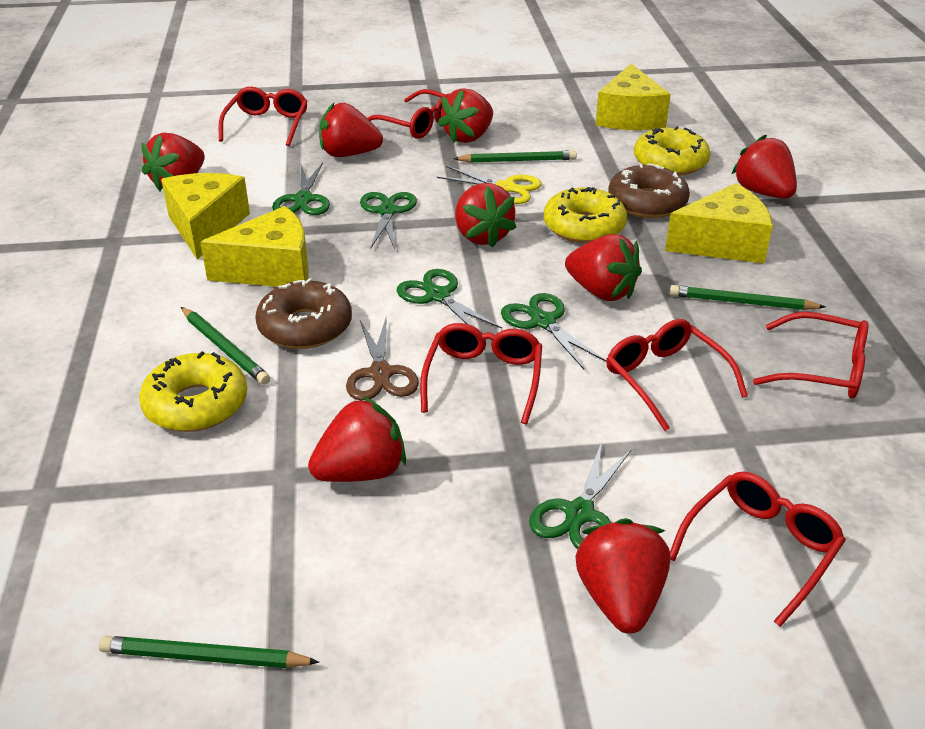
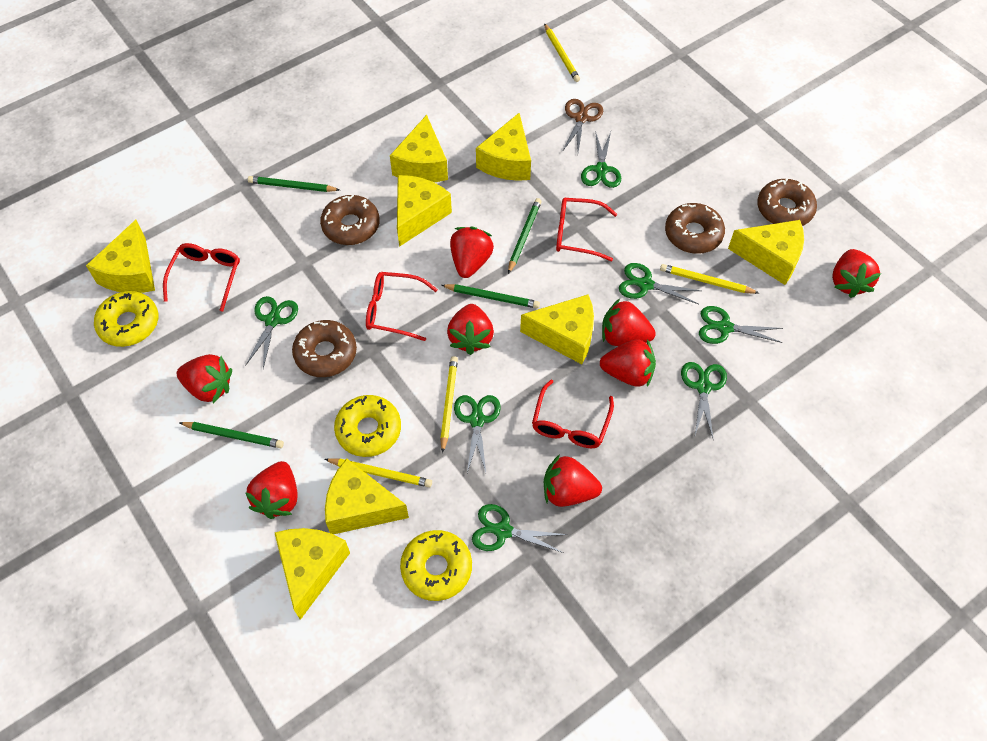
brown donut: 2 -> 4
green scissors: 5 -> 7
red glasses: 6 -> 4
yellow cheese: 4 -> 8
yellow pencil: 0 -> 4
yellow scissors: 1 -> 0

